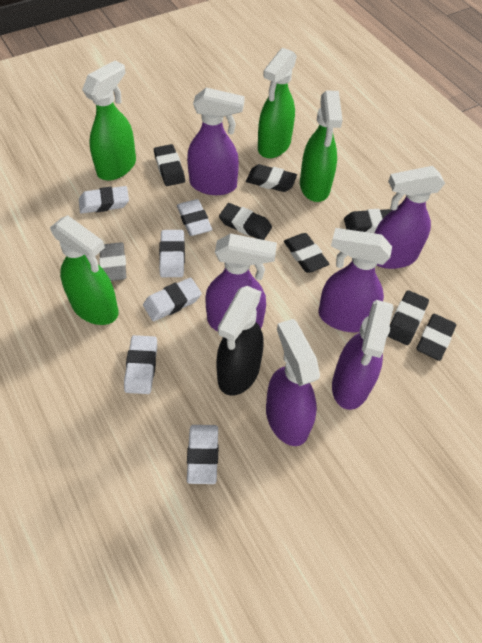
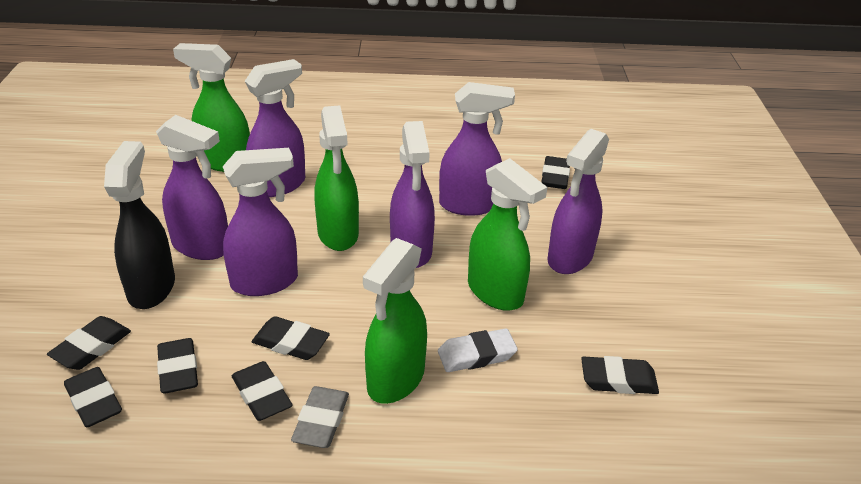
white eraser: 6 -> 1

